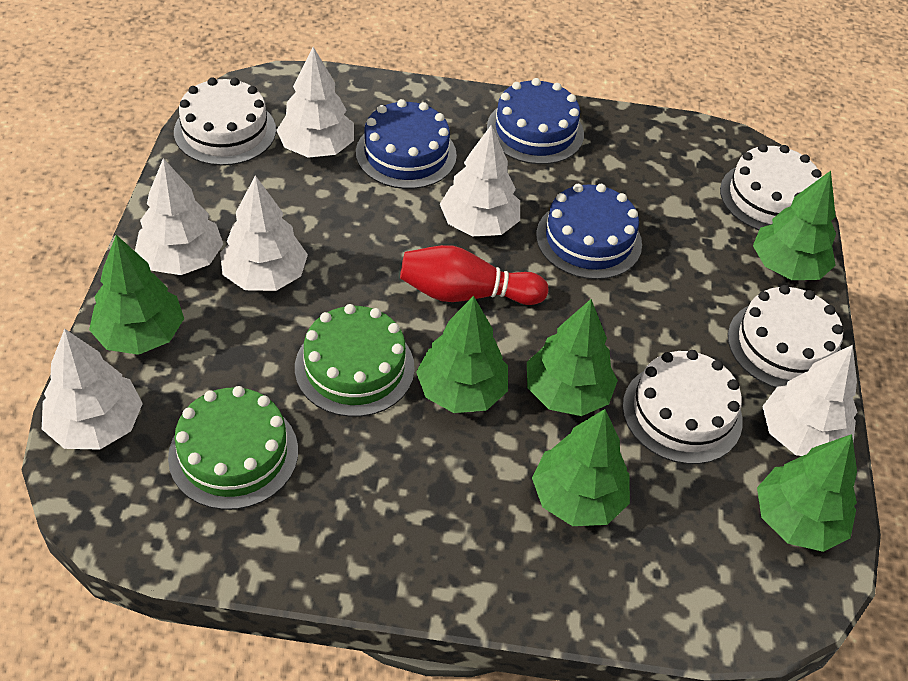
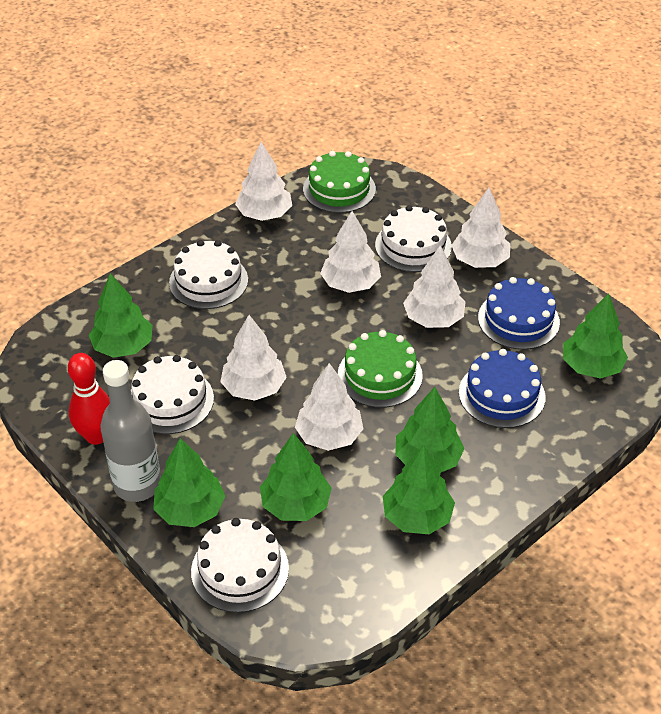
blue cake: 3 -> 2
grey bottle: 0 -> 1

